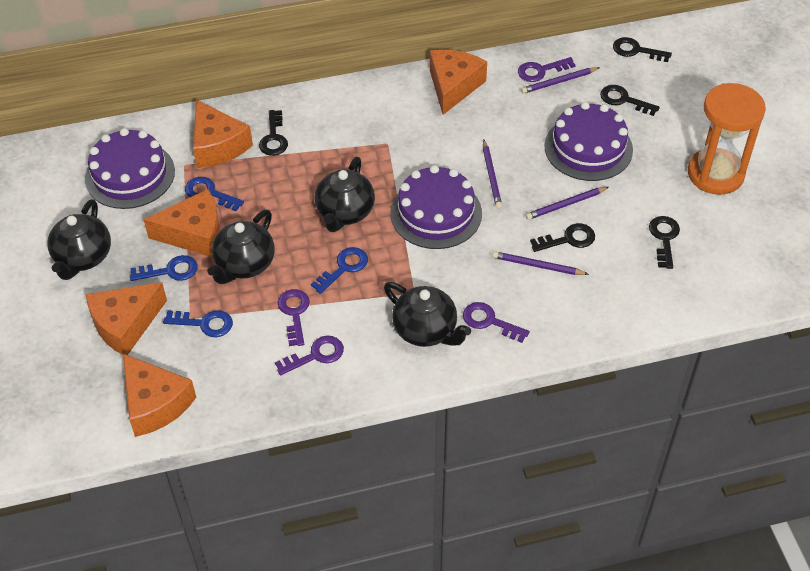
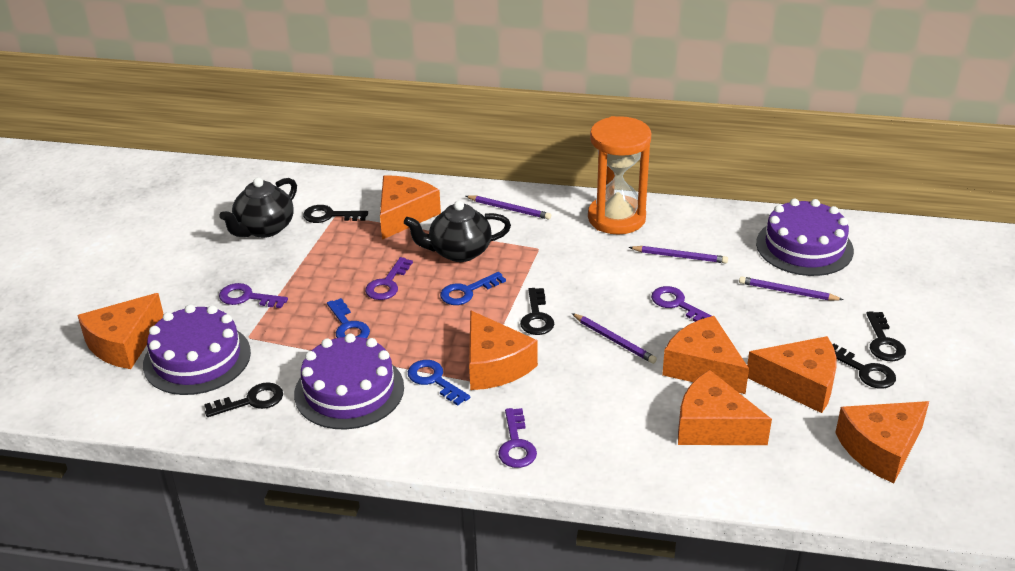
black teapot: 4 -> 2
blue key: 4 -> 3
orange cheese: 5 -> 7

